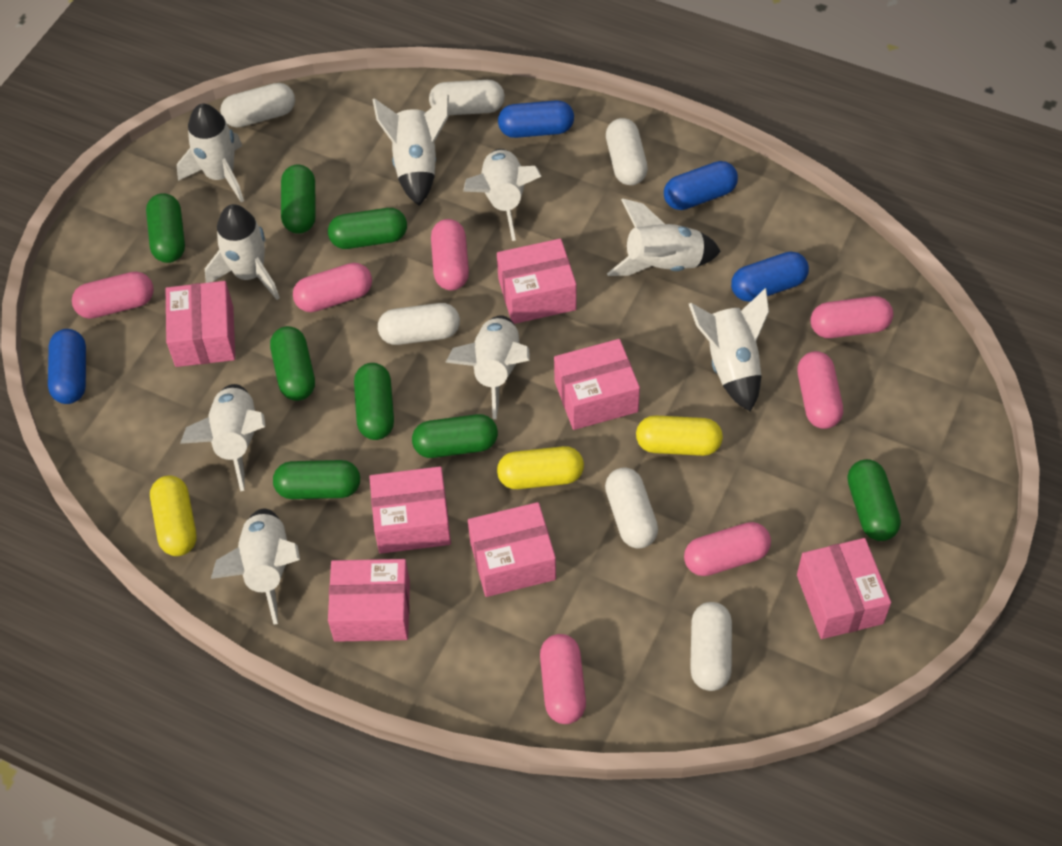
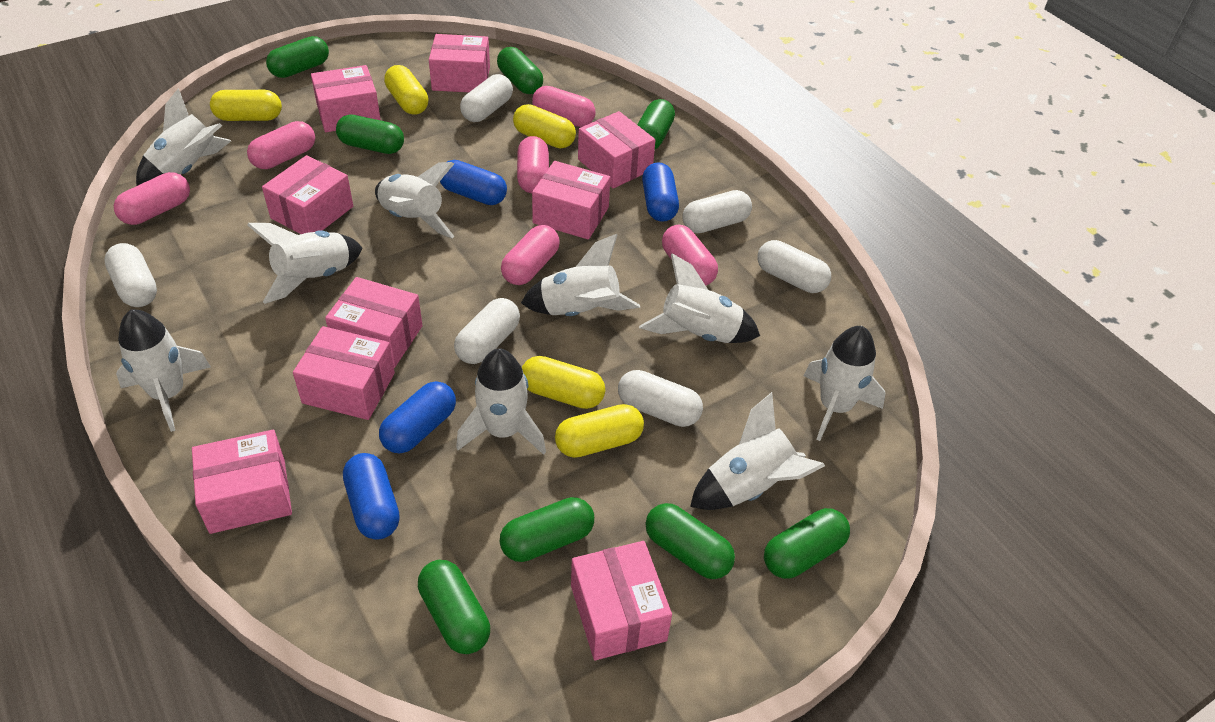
pink box: 7 -> 9
pink capsule: 7 -> 6
yellow capsule: 3 -> 5

